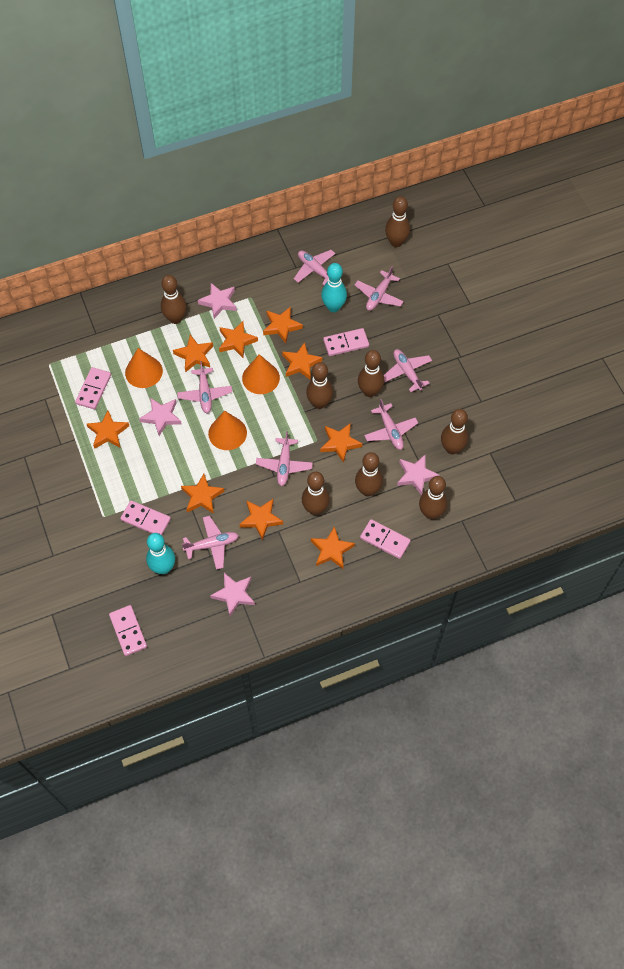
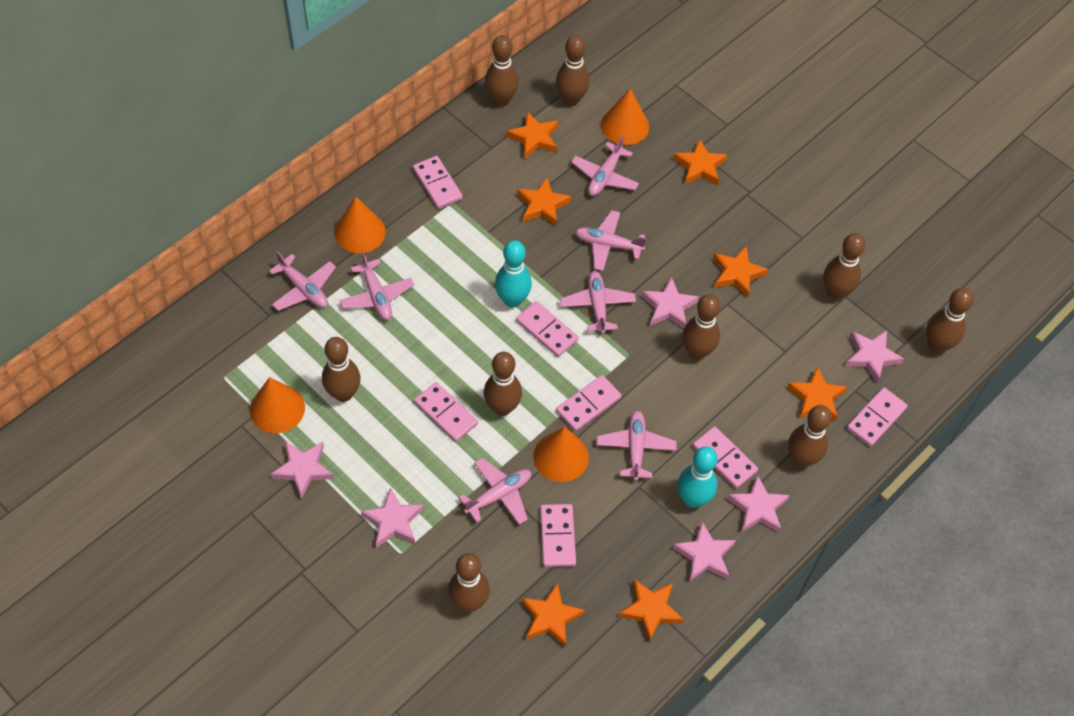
brown bowling pin: 8 -> 9
orange cone: 3 -> 4
orange star: 9 -> 7
pink domino: 5 -> 7
pink star: 4 -> 6

